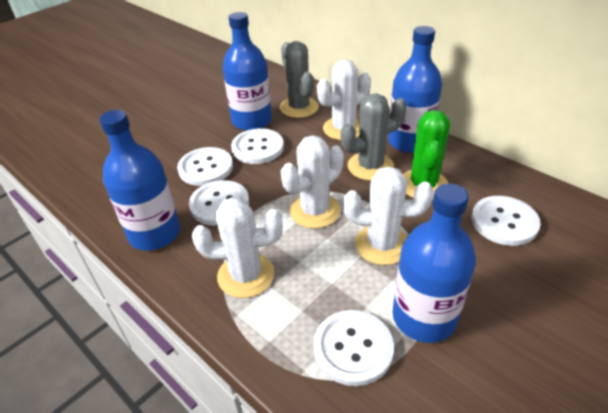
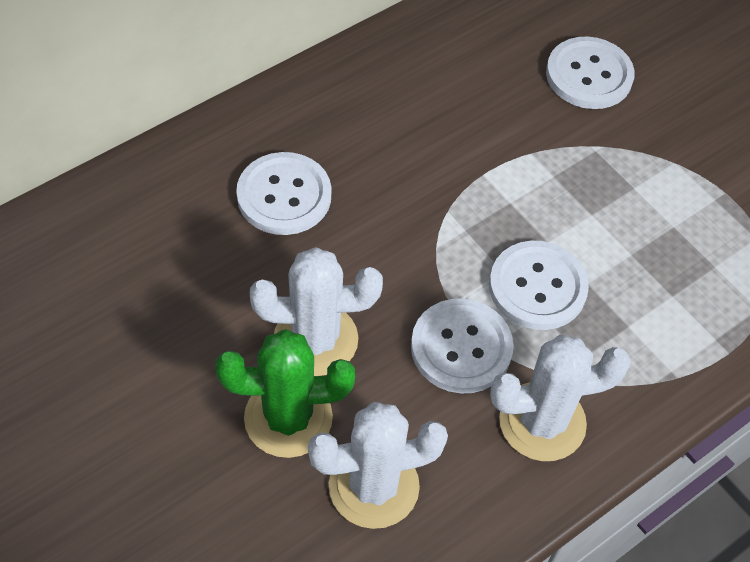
blue bottle: 4 -> 0
grey cactus: 2 -> 0
white button: 5 -> 4
white cactus: 4 -> 3

